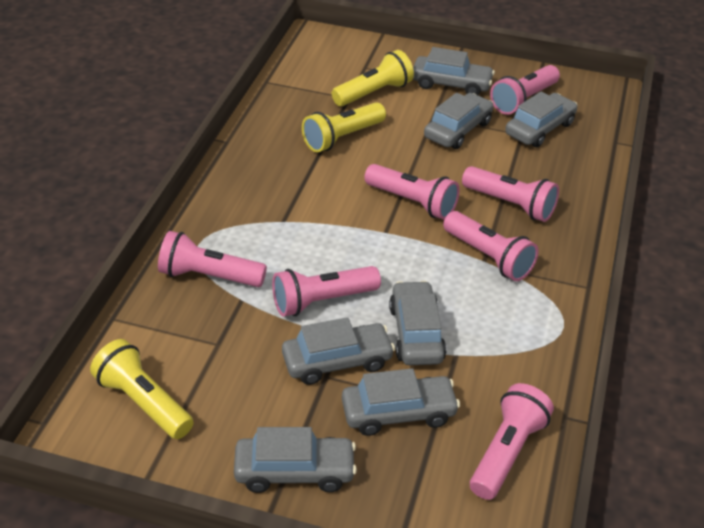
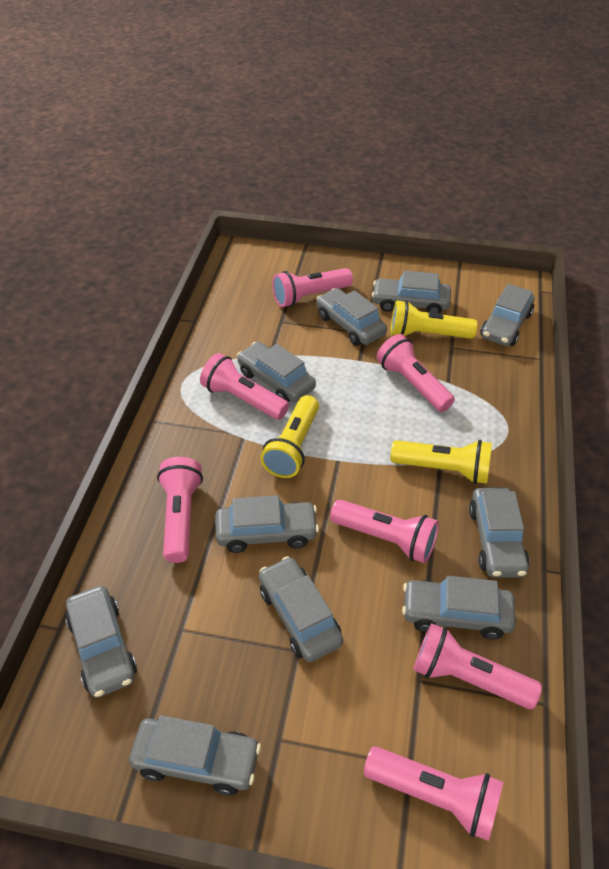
grey car: 7 -> 10

